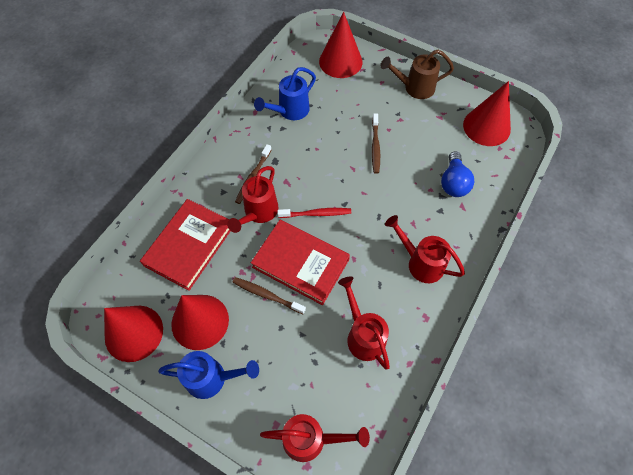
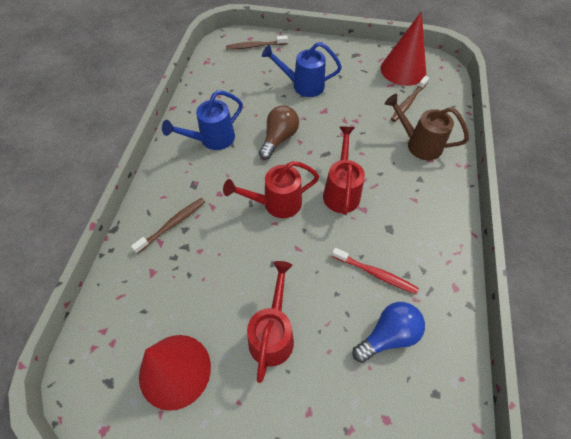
brown light bulb: 0 -> 1
red book: 2 -> 0
red cone: 4 -> 2
red watering can: 4 -> 3

